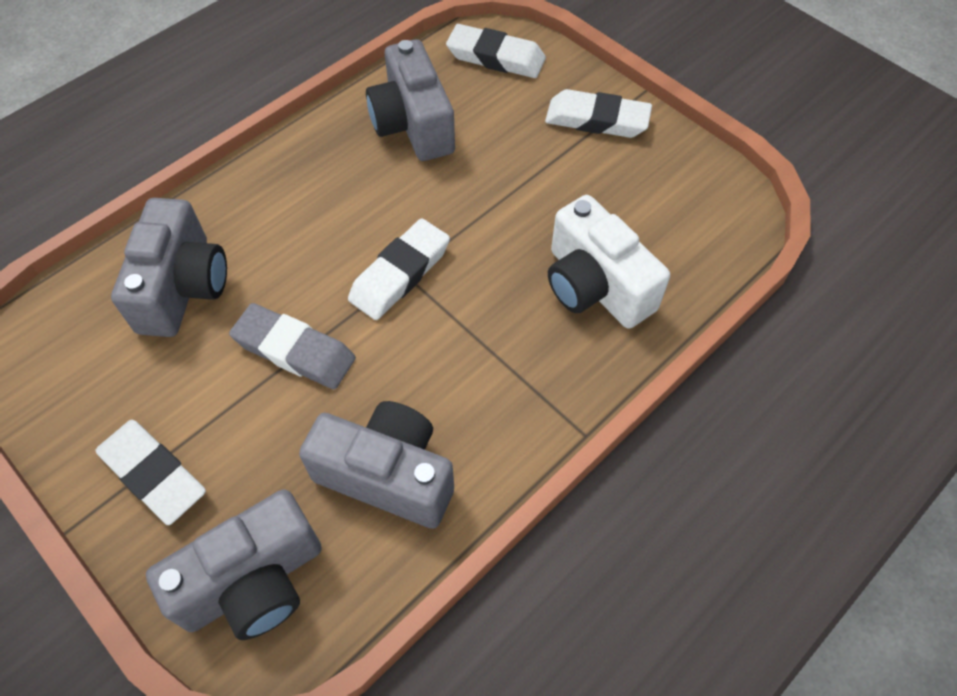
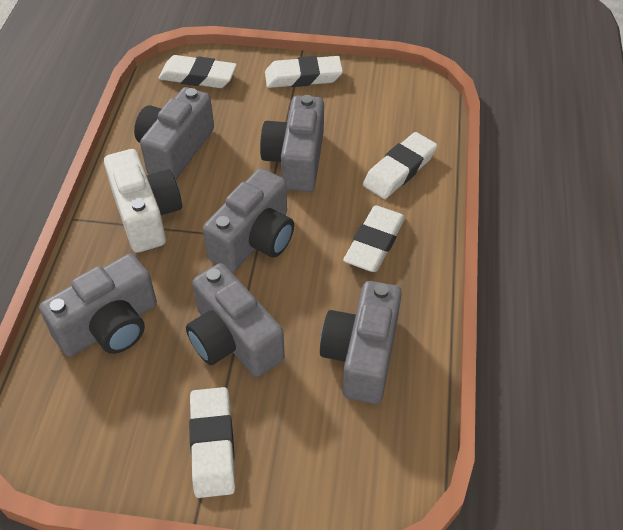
grey camera: 4 -> 6
grey eraser: 1 -> 0
white eraser: 4 -> 5

